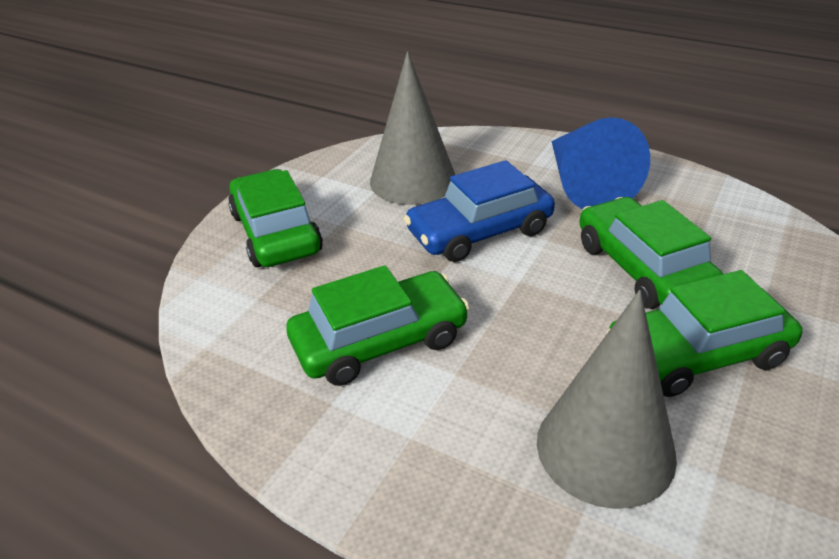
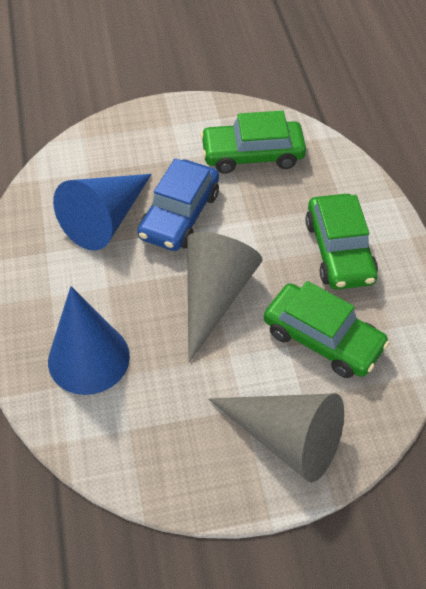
blue cone: 1 -> 2
green car: 4 -> 3

